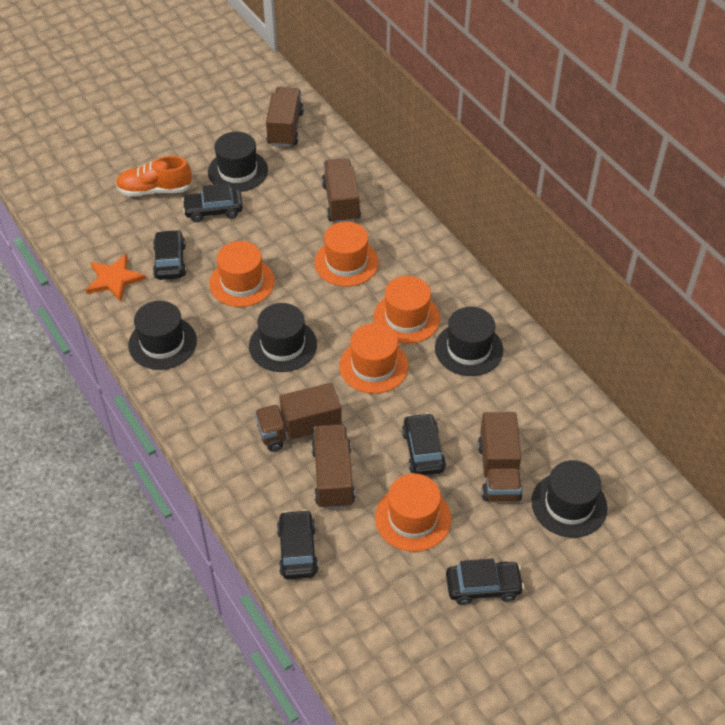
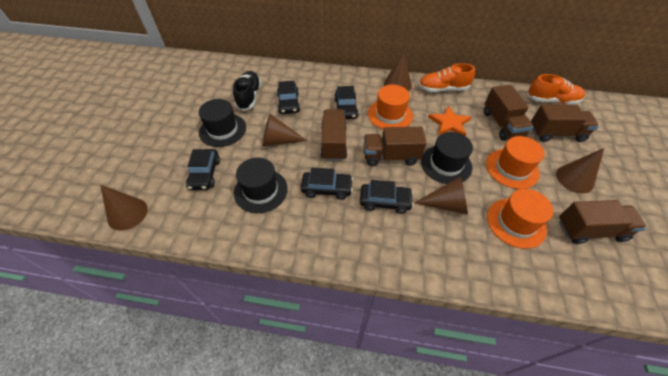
black hat: 5 -> 3
black shoe: 0 -> 1
brown cone: 0 -> 5
orange hat: 5 -> 3
orange shoe: 1 -> 2

